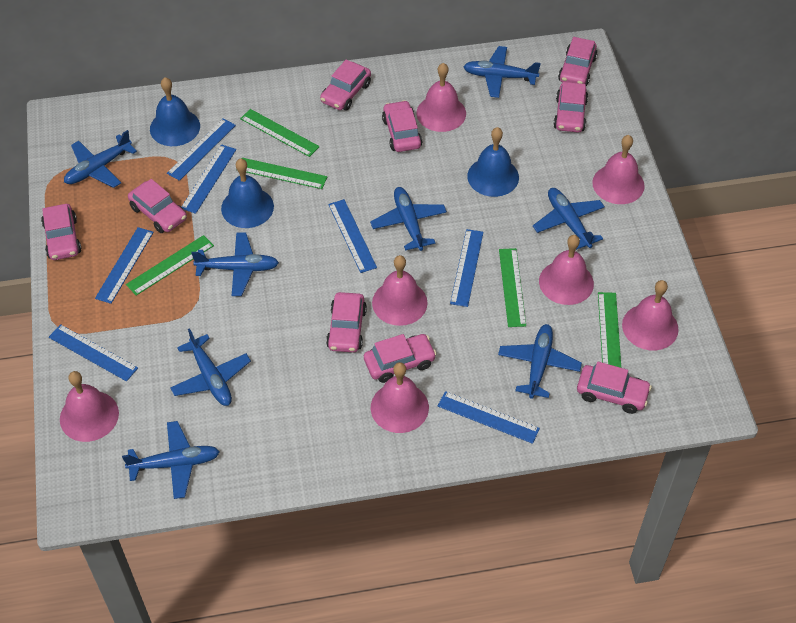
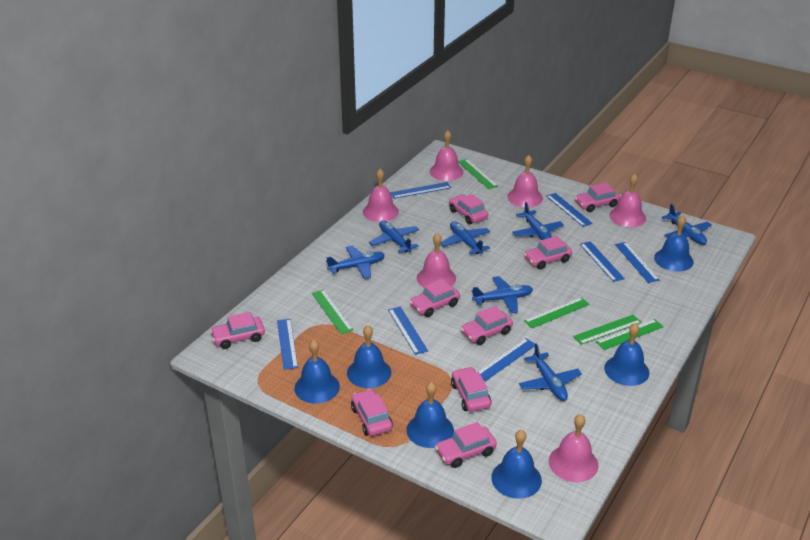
blue bell: 3 -> 6
blue plane: 8 -> 7
pink bell: 7 -> 6

